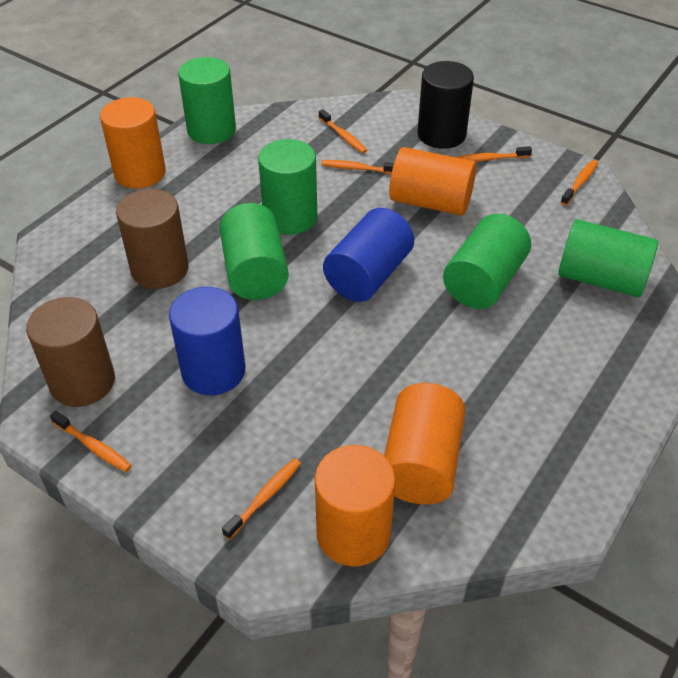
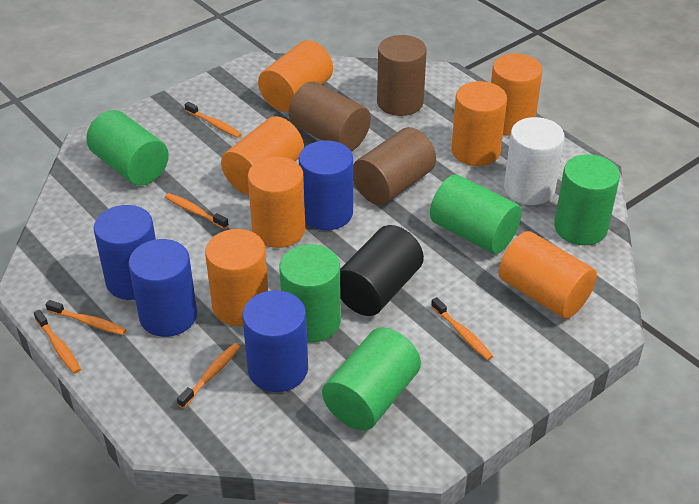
blue cylinder: 2 -> 4
brown cylinder: 2 -> 3
orange cylinder: 4 -> 7
white cylinder: 0 -> 1

